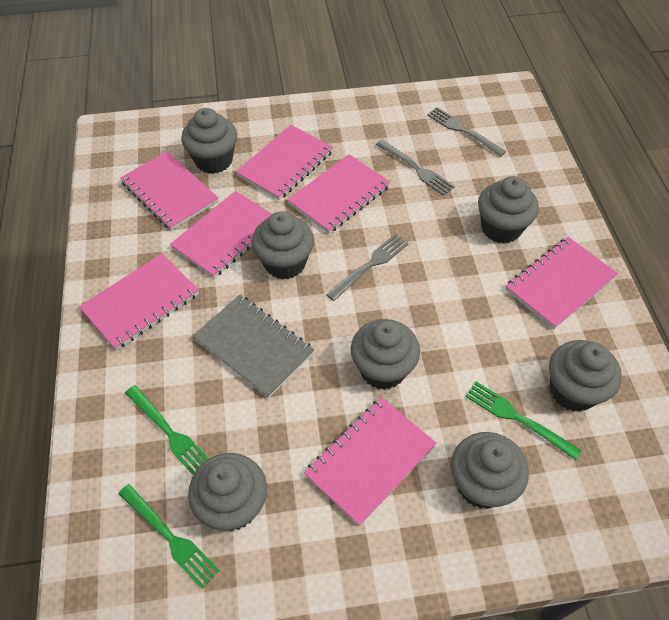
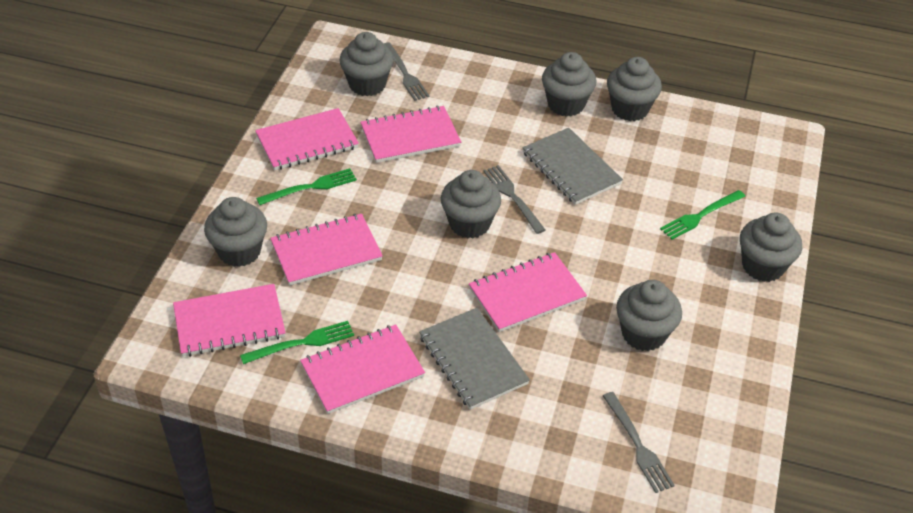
grey notebook: 1 -> 2
pink notebook: 7 -> 6

